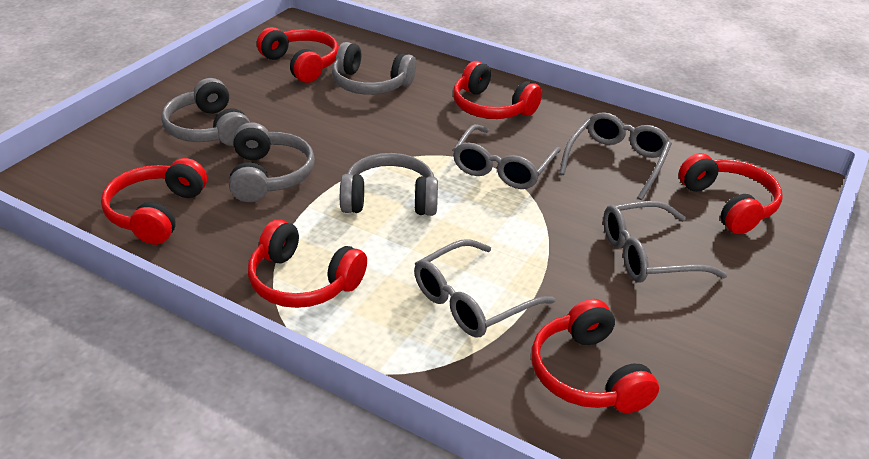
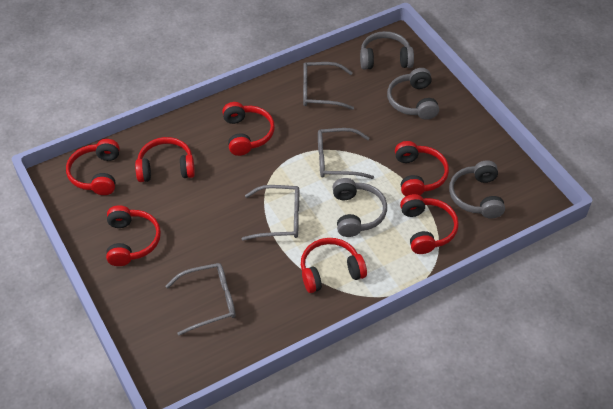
red headphones: 6 -> 7

